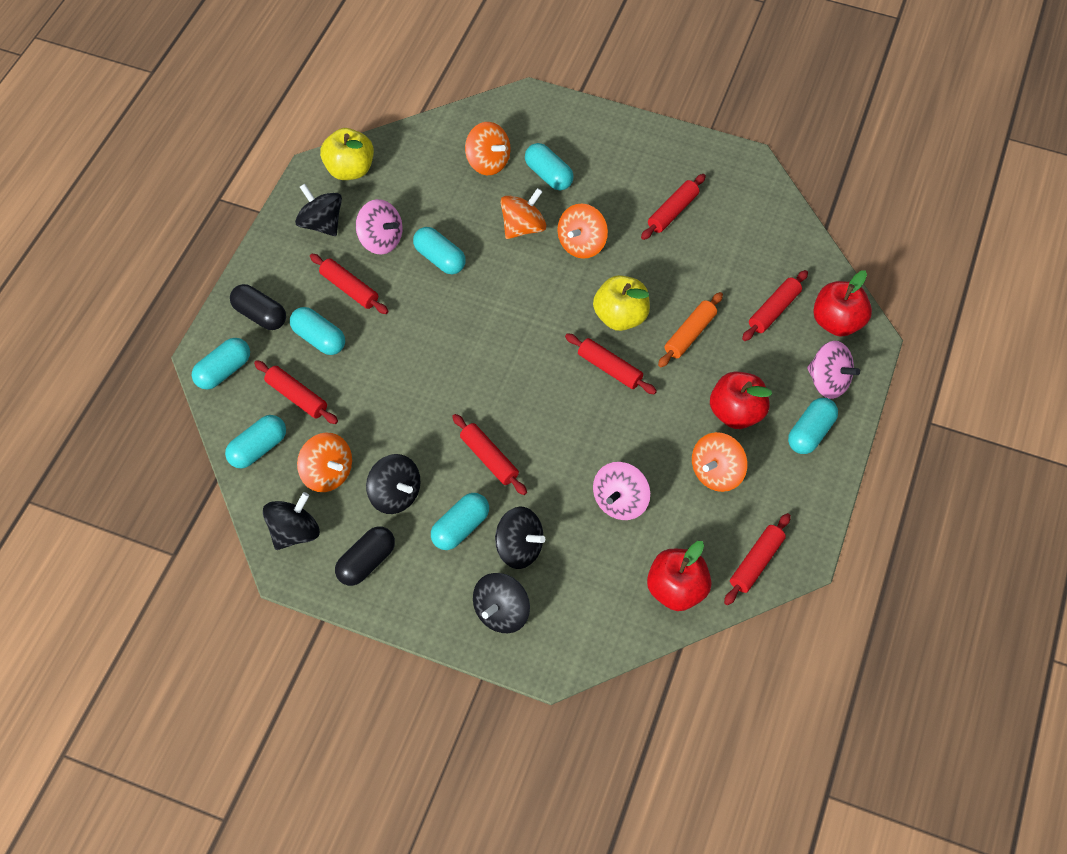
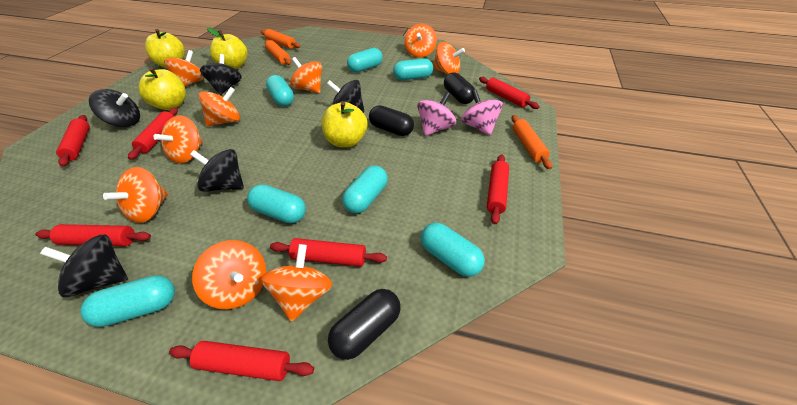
black capsule: 2 -> 3
orange rolling pin: 1 -> 3
orange spinning top: 5 -> 9
pink spinning top: 3 -> 2
red apple: 3 -> 0
yellow apple: 2 -> 4

